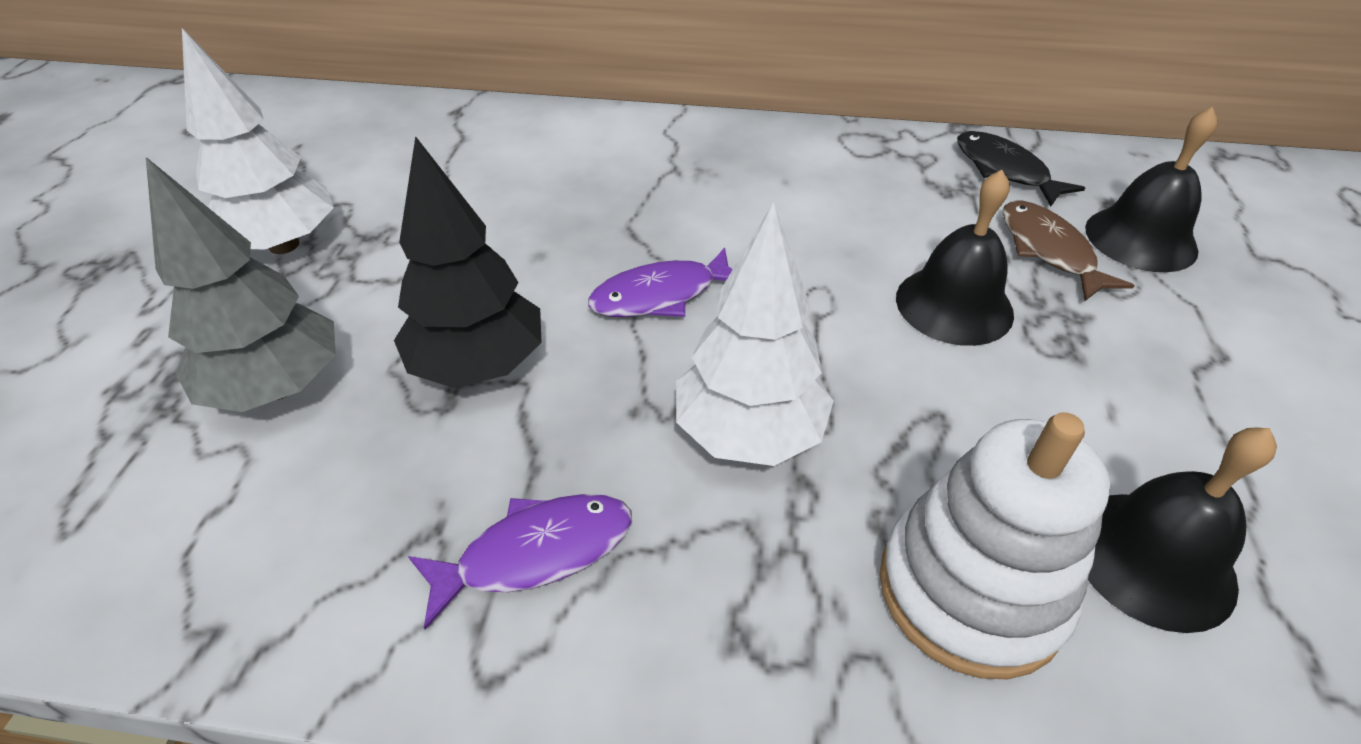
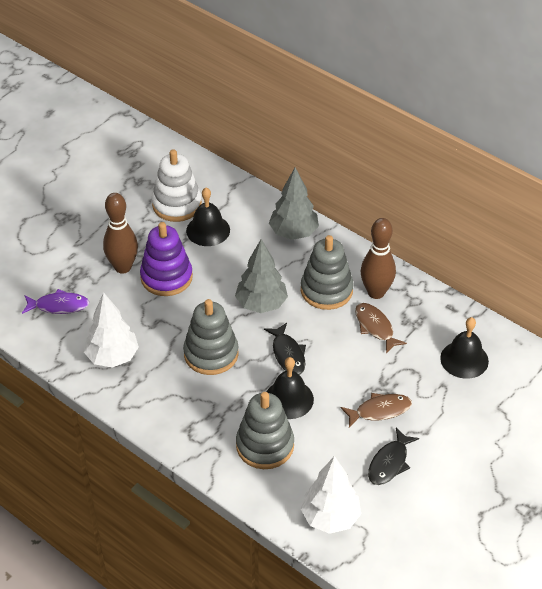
black fish: 1 -> 2
black tree: 1 -> 0
brown bowling pin: 0 -> 2
brown fish: 1 -> 2
grey stacking toy: 0 -> 3
grey tree: 1 -> 2
purple fish: 2 -> 1
purple stacking toy: 0 -> 1

